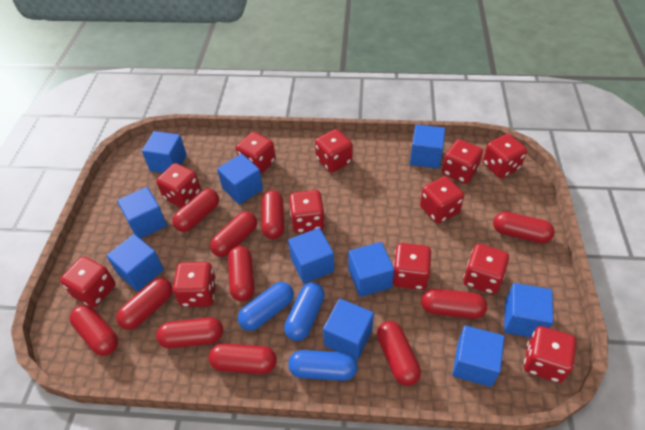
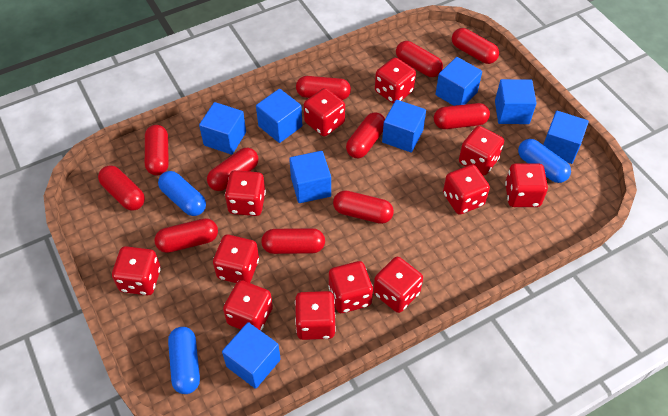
blue cube: 10 -> 8

